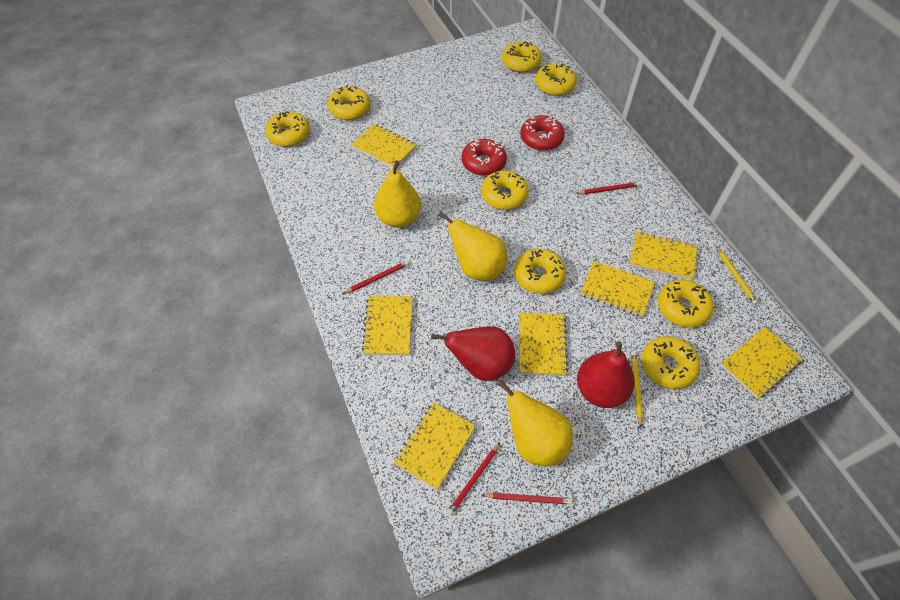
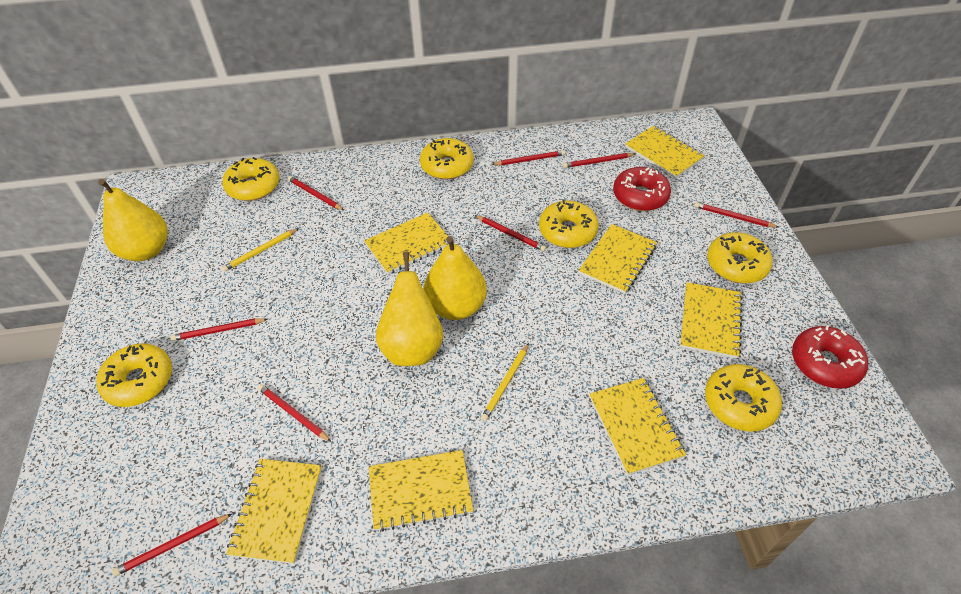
red pear: 2 -> 0
red pencil: 4 -> 8
yellow donut: 8 -> 6

